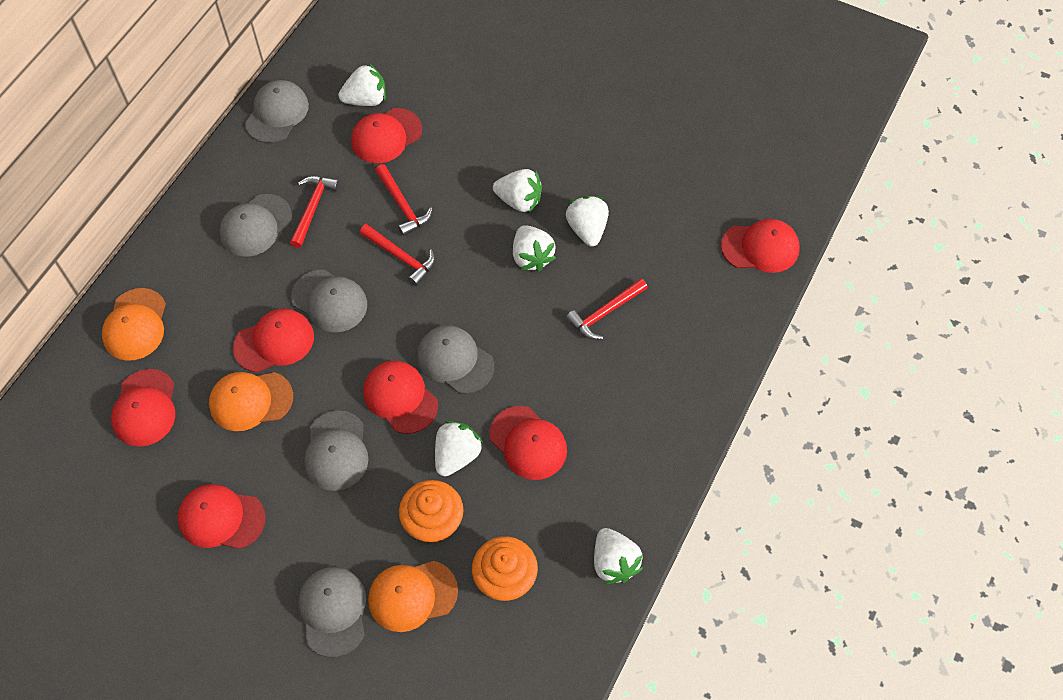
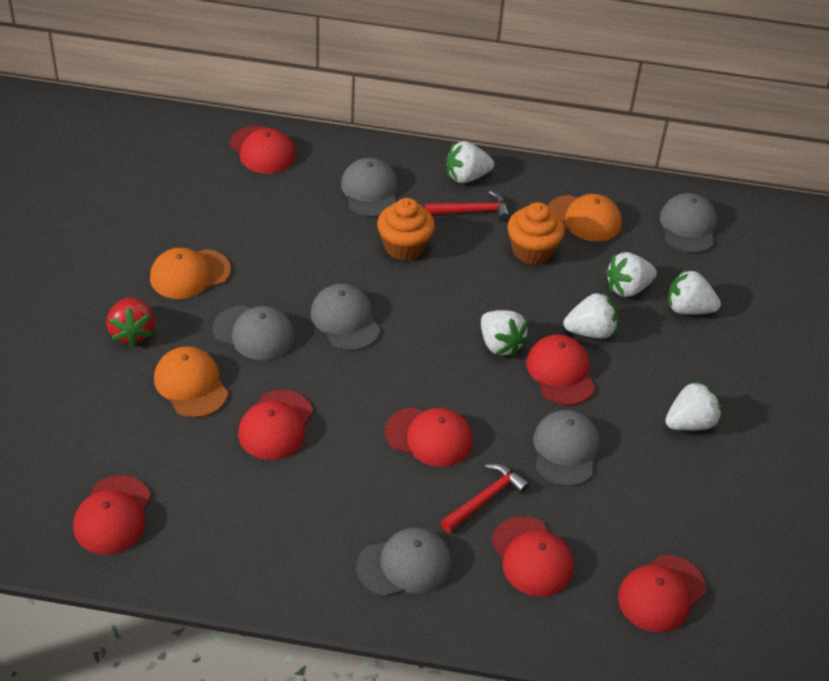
red hammer: 4 -> 2
red strawberry: 0 -> 1

